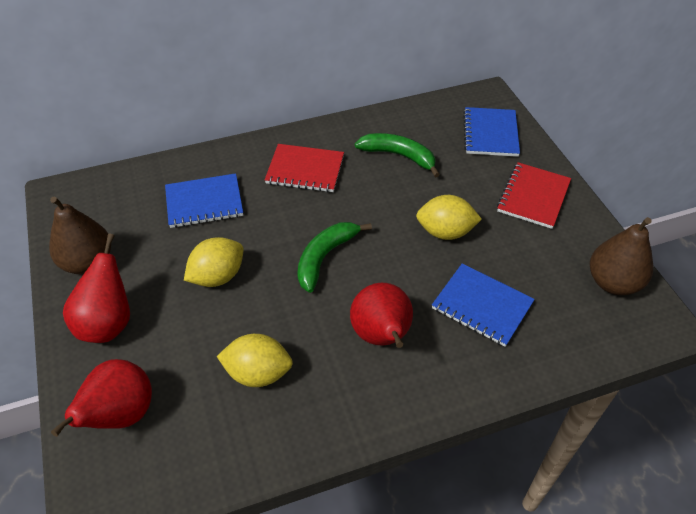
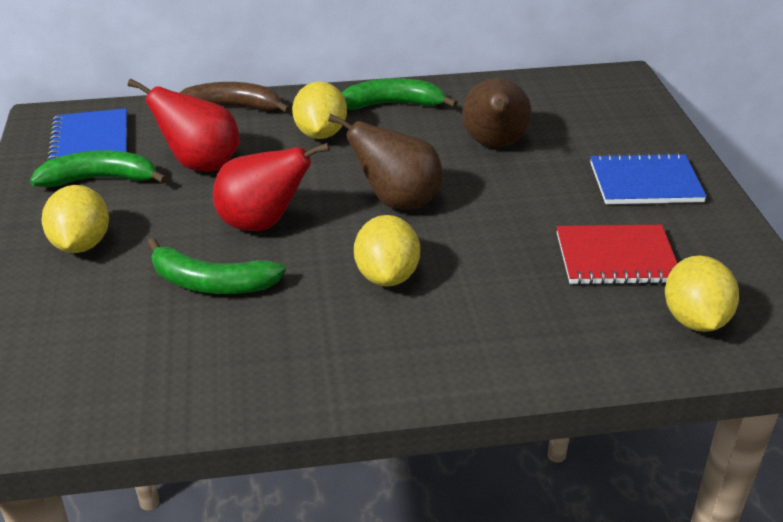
blue notebook: 3 -> 2
brown banana: 0 -> 1
green banana: 2 -> 3
red notebook: 2 -> 1
red pear: 3 -> 2
yellow lemon: 3 -> 4

